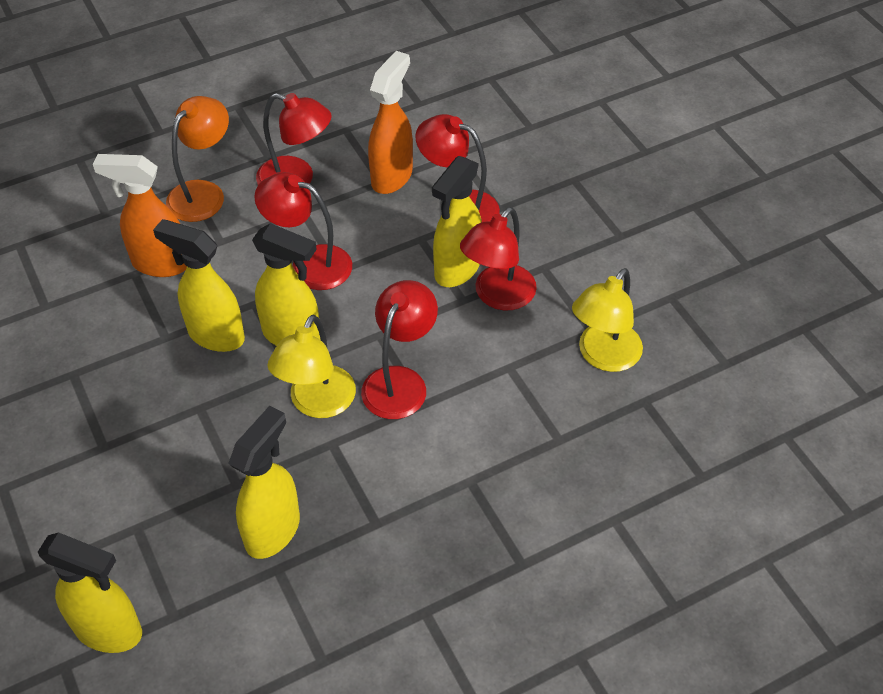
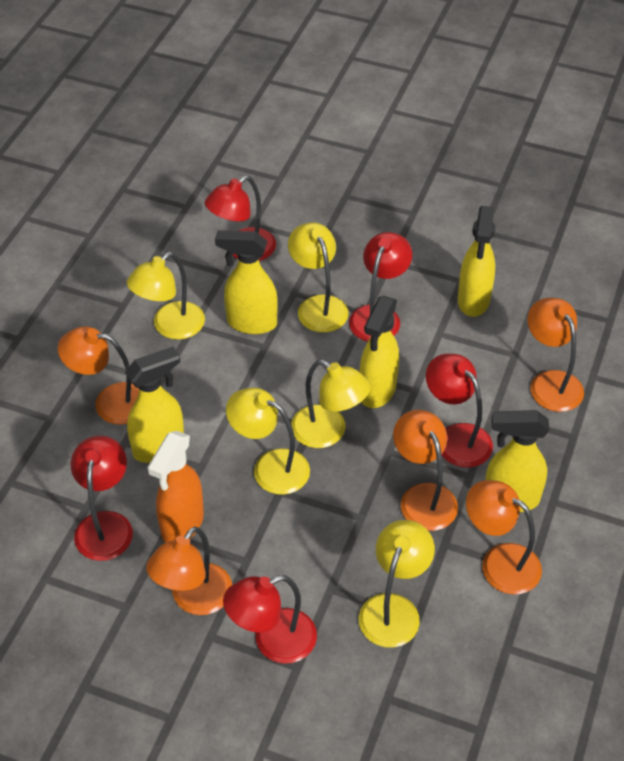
orange lamp: 1 -> 5
orange spray bottle: 2 -> 1
yellow lamp: 2 -> 5

